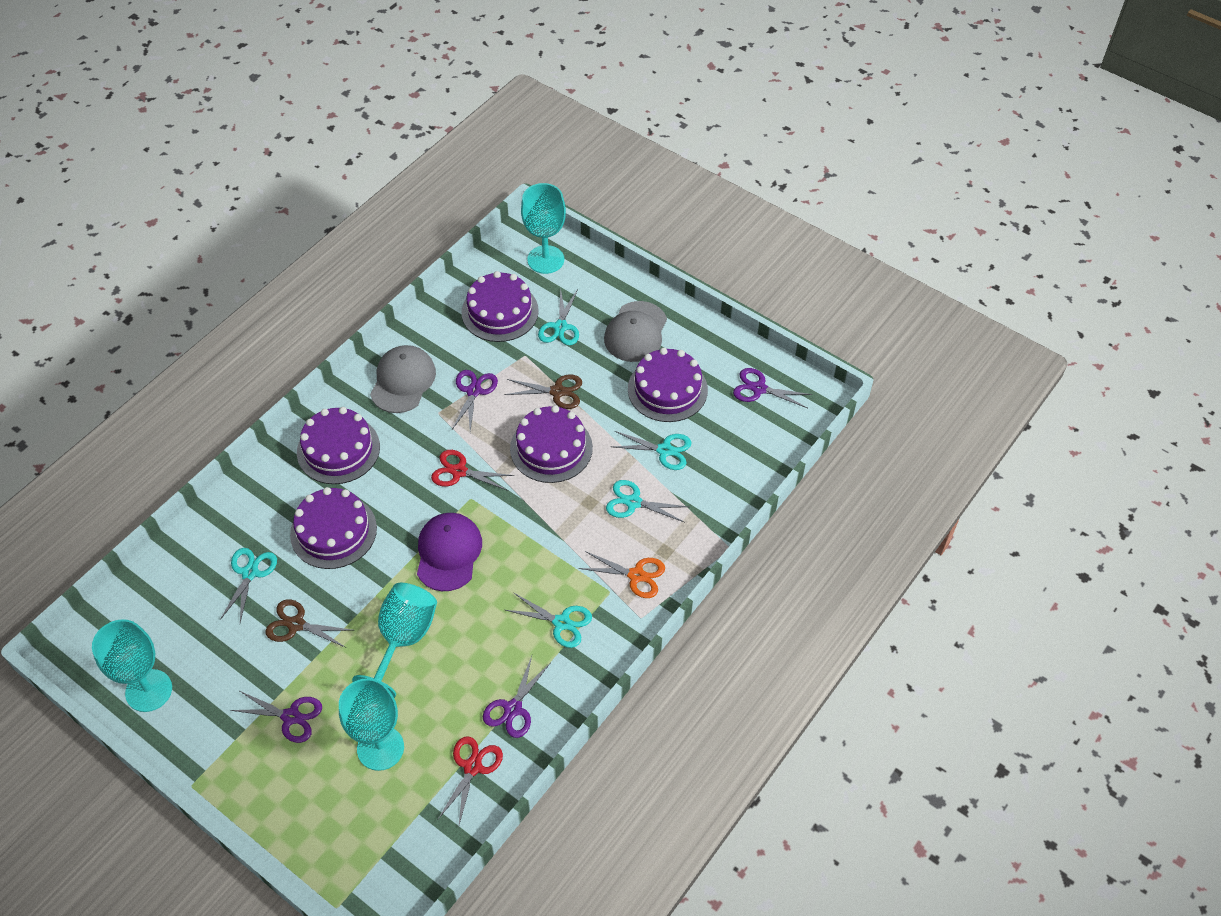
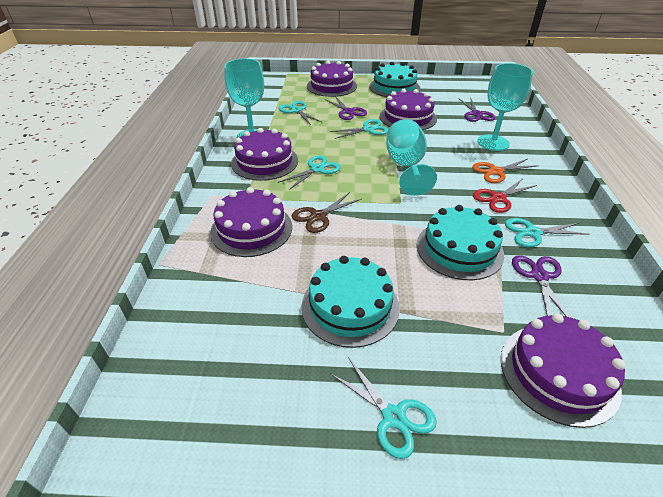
brown scissors: 2 -> 1
grey cap: 2 -> 0
purple cap: 1 -> 0
purple scissors: 4 -> 3
red scissors: 2 -> 1
turquoise cake: 0 -> 3
turquoise goblet: 4 -> 3

